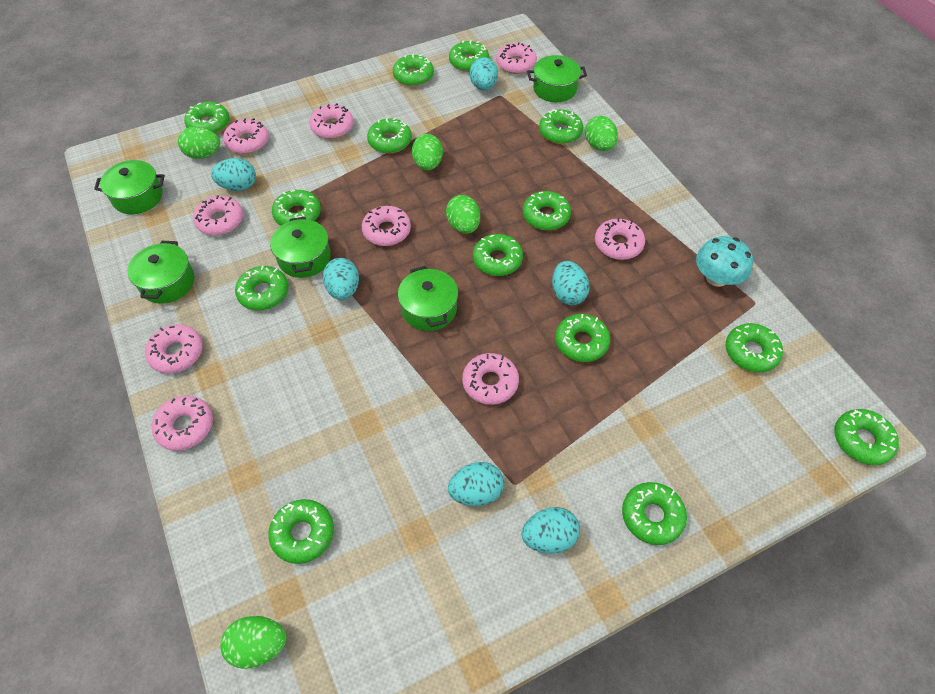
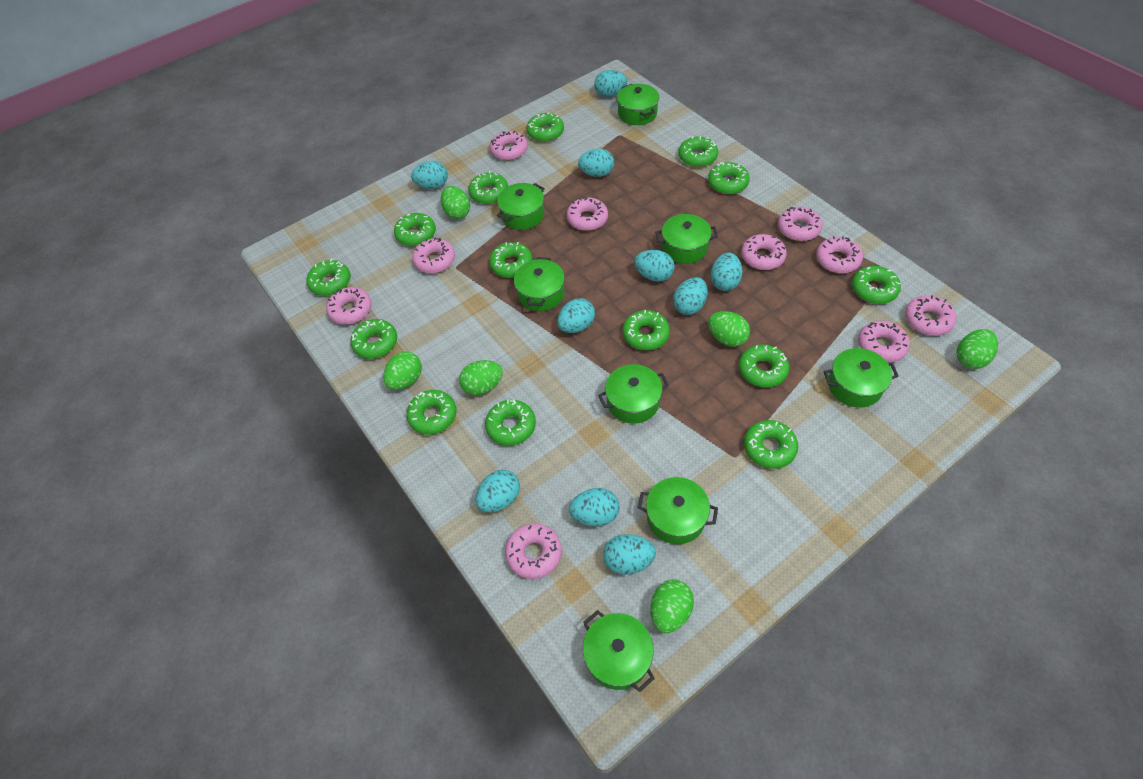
green egg: 5 -> 6
green pot: 5 -> 8
pink donut: 9 -> 10
turquoise egg: 6 -> 10
turquoise mushroom: 1 -> 0

